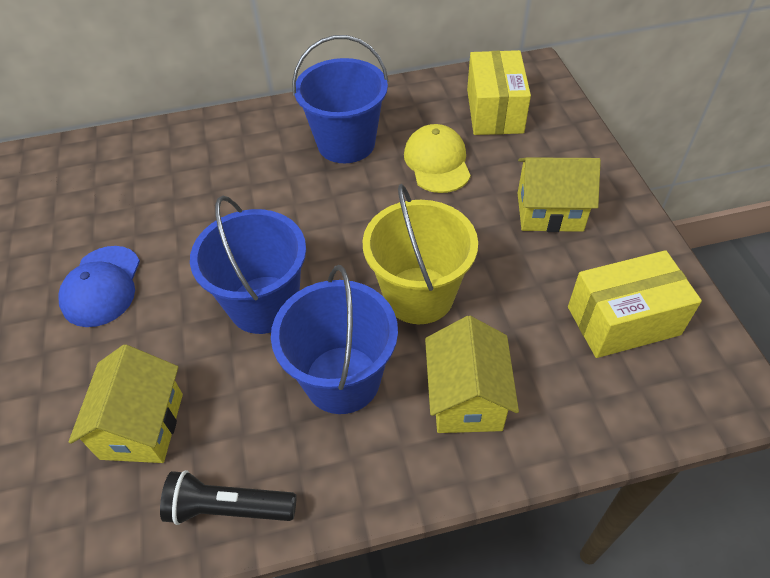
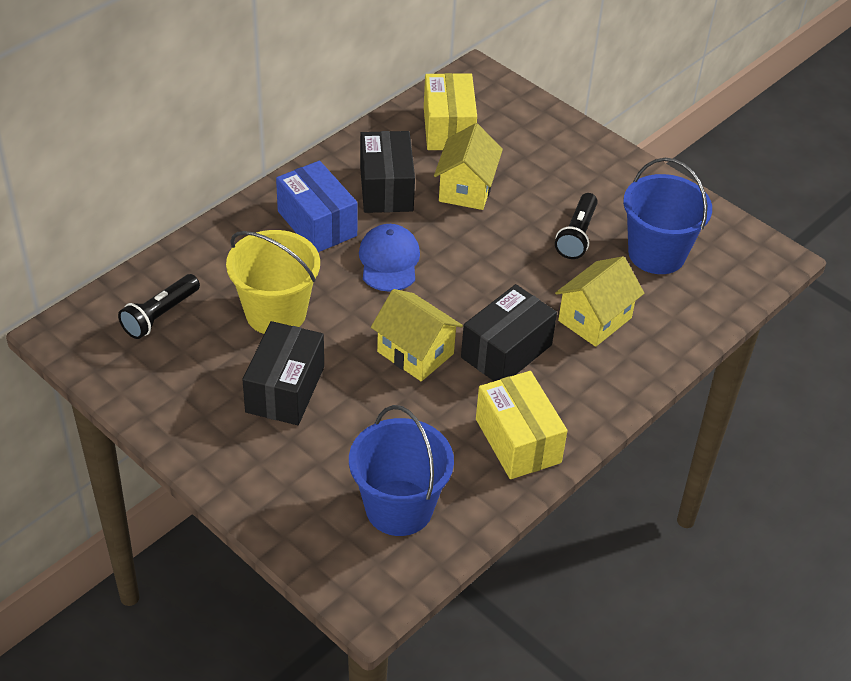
black box: 0 -> 3
black flashlight: 1 -> 2
blue box: 0 -> 1
blue bucket: 3 -> 2
yellow cap: 1 -> 0

